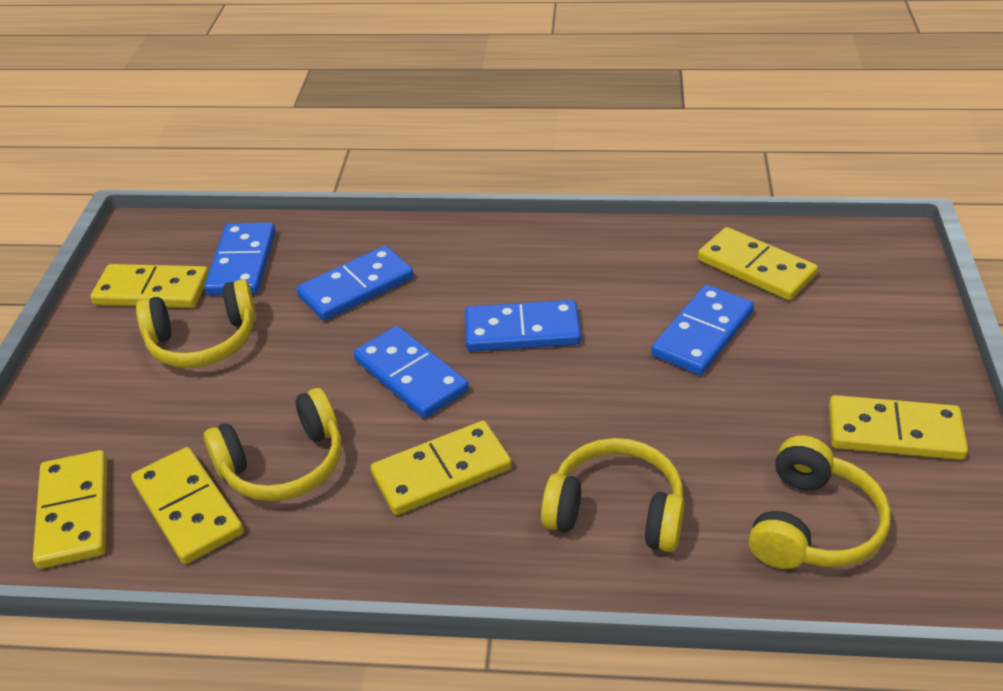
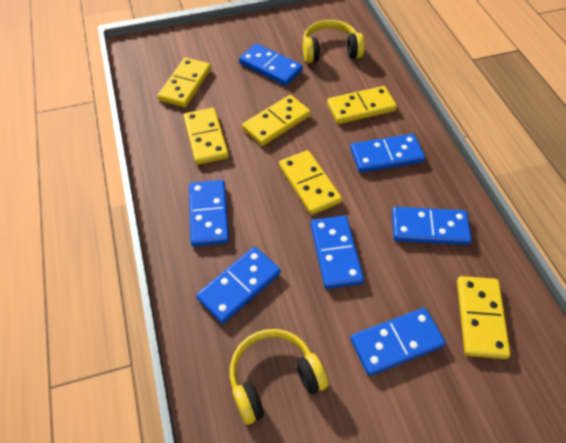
blue domino: 5 -> 7
yellow headphones: 4 -> 2

